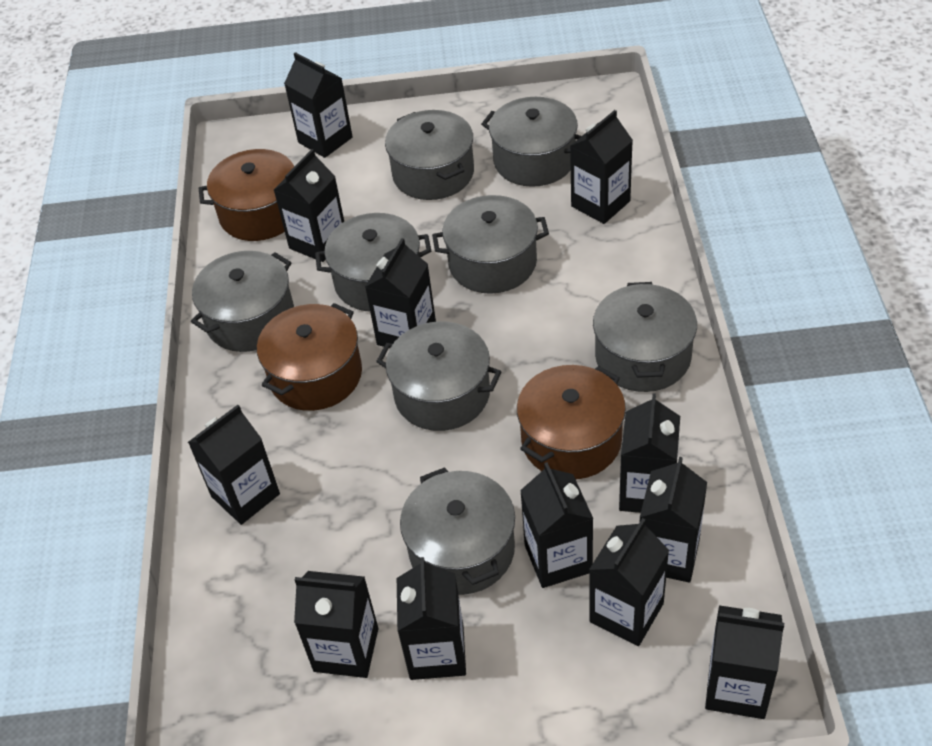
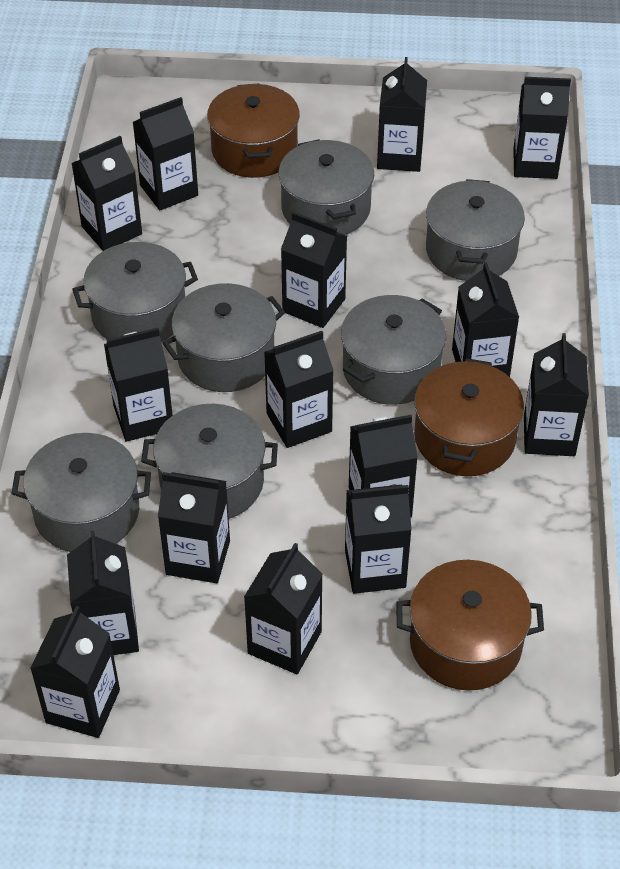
black carton: 12 -> 15
grey pot: 8 -> 7

